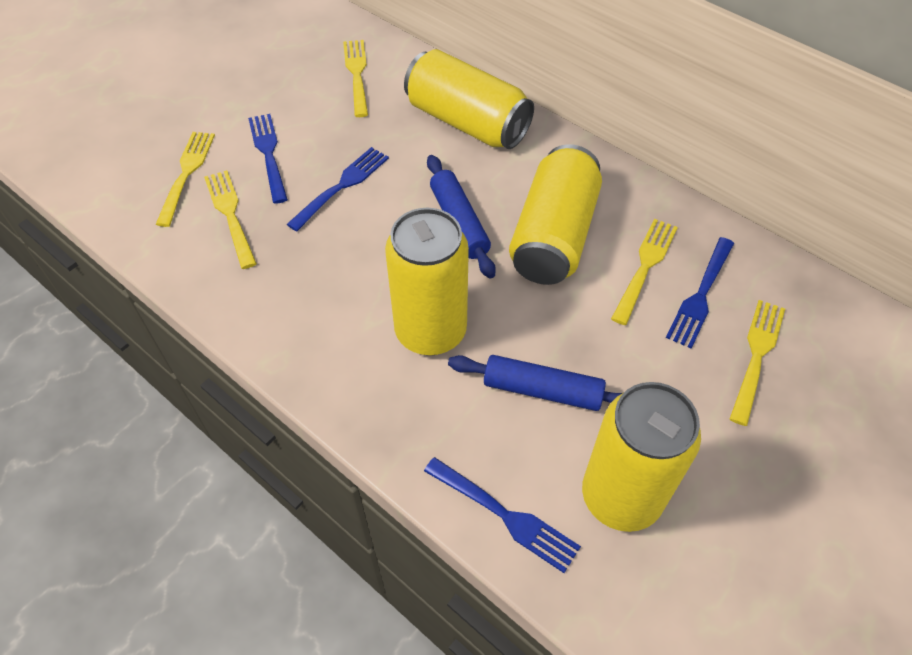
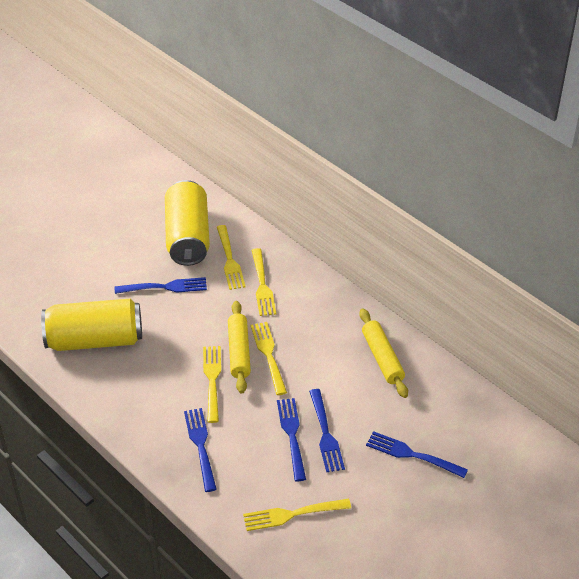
blue fork: 4 -> 5
blue rolling pin: 2 -> 0
yellow can: 4 -> 2
yellow rolling pin: 0 -> 2

